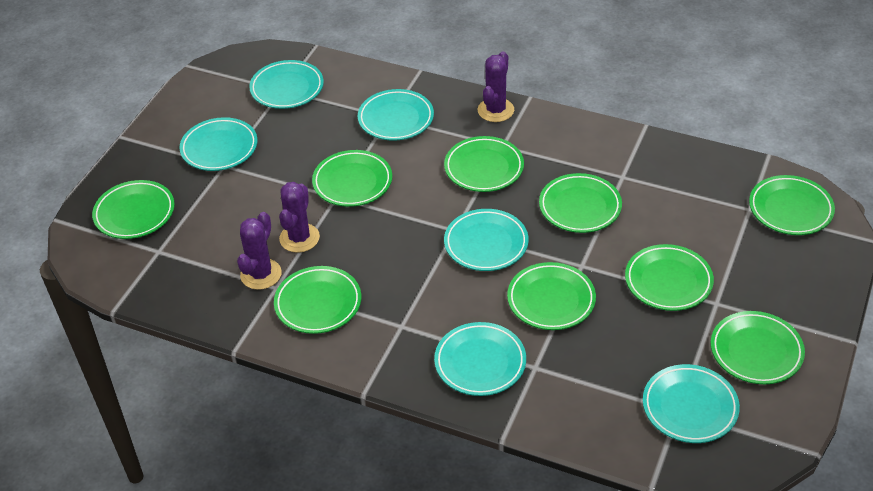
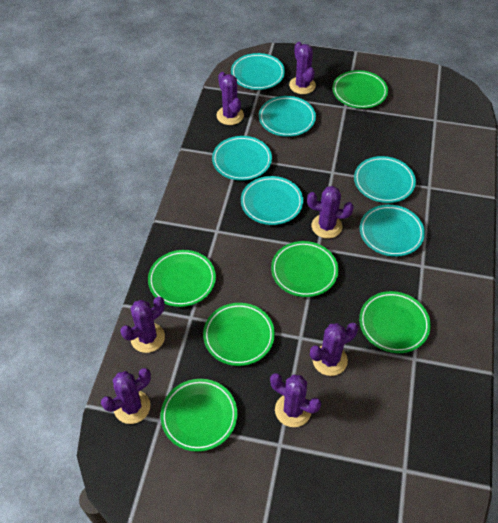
green plate: 9 -> 6
purple cactus: 3 -> 7

